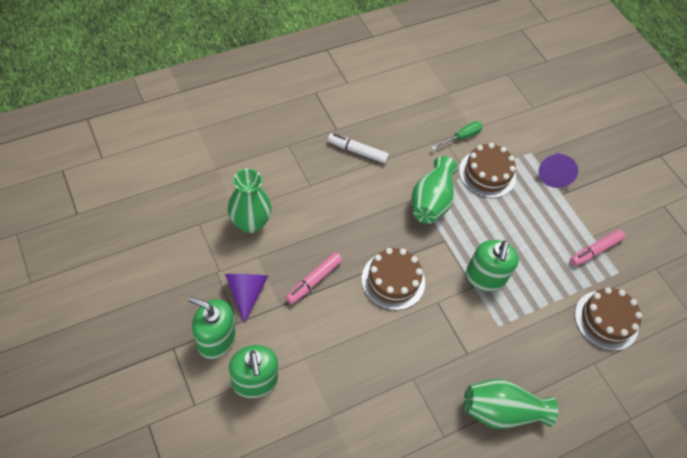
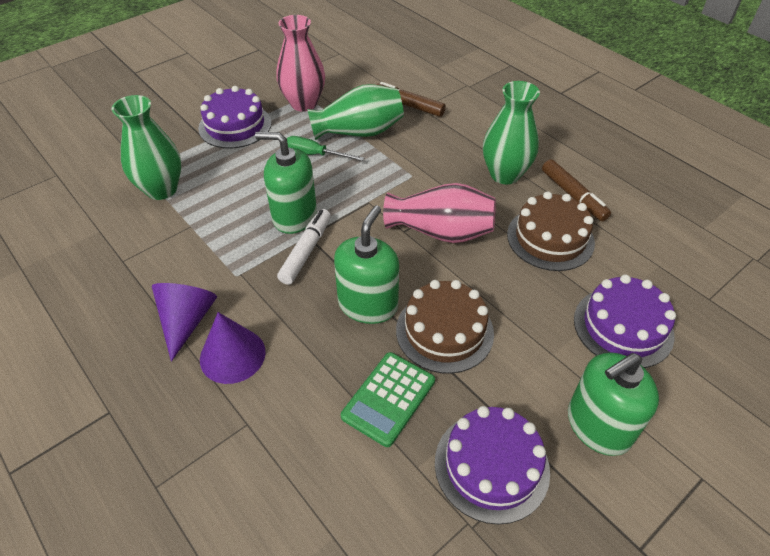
brown cake: 3 -> 2
brown marker: 0 -> 2
green calculator: 0 -> 1
pink marker: 2 -> 0
pink vase: 0 -> 2
purple cake: 0 -> 3

